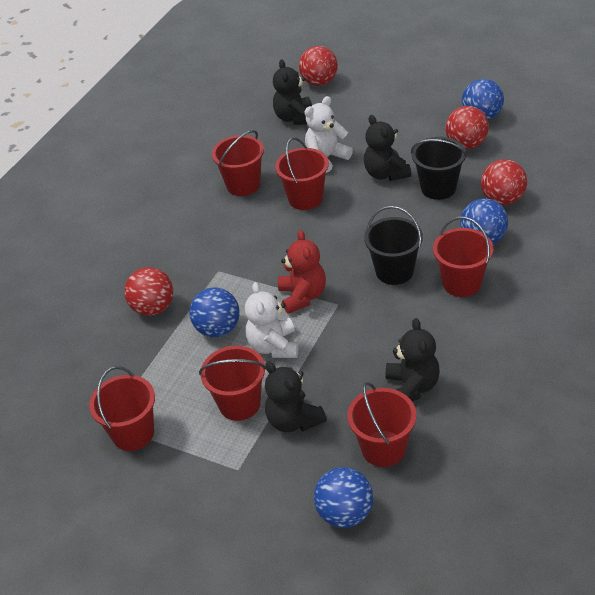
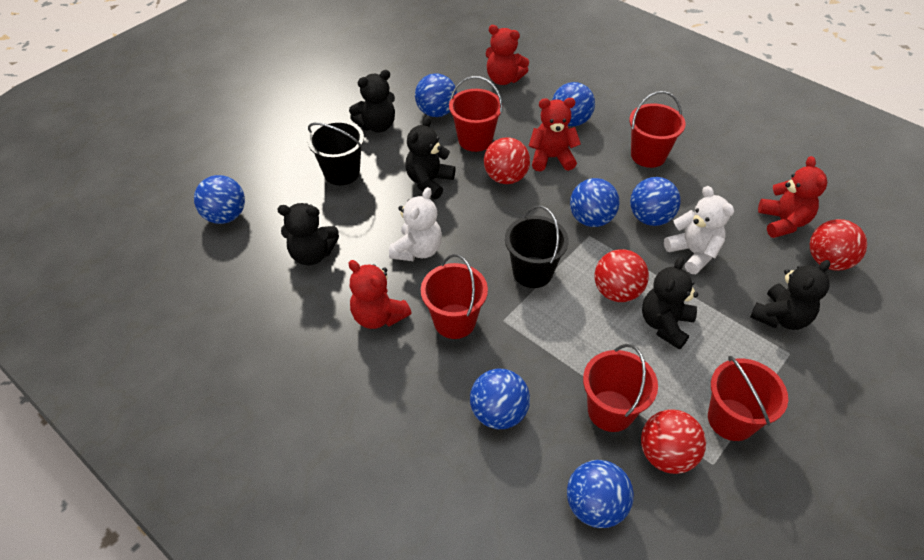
black teddy bear: 4 -> 5
blue ball: 4 -> 7
red bucket: 6 -> 5
red teddy bear: 1 -> 4

